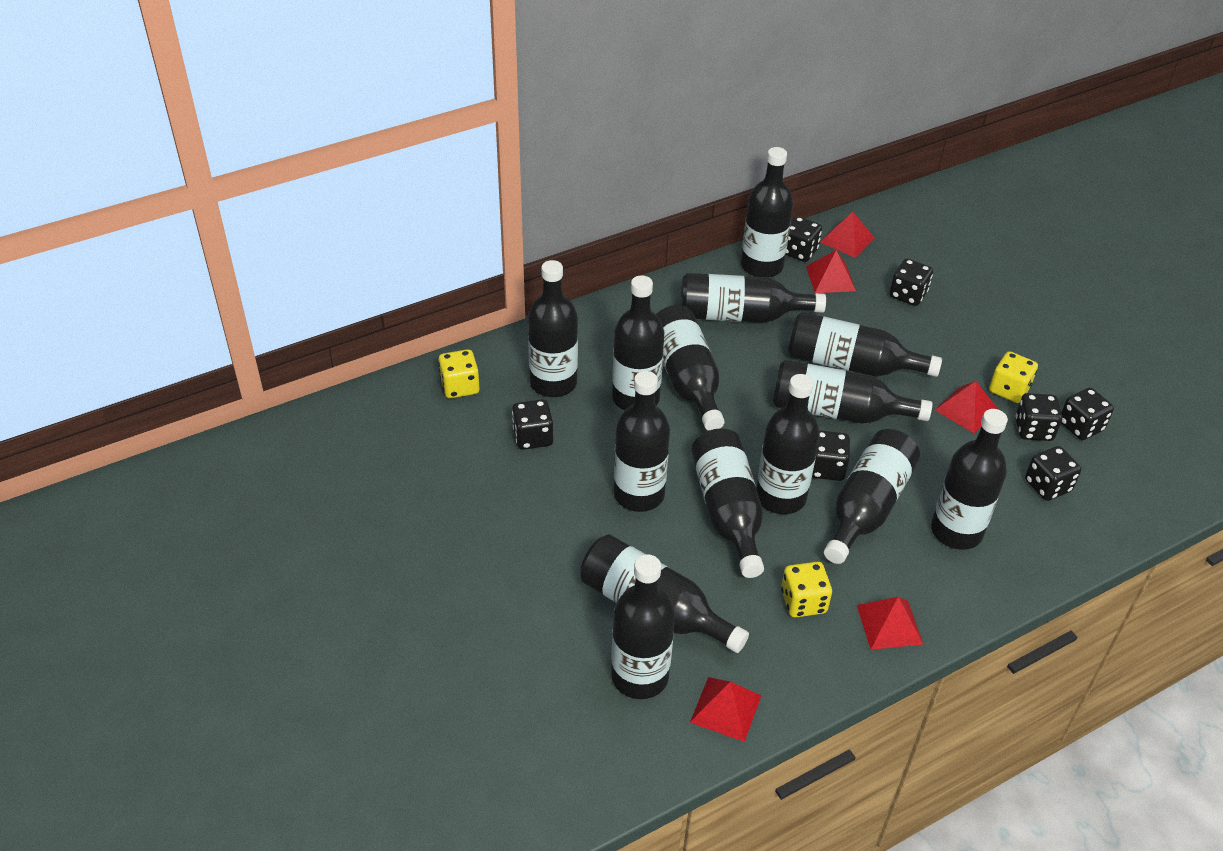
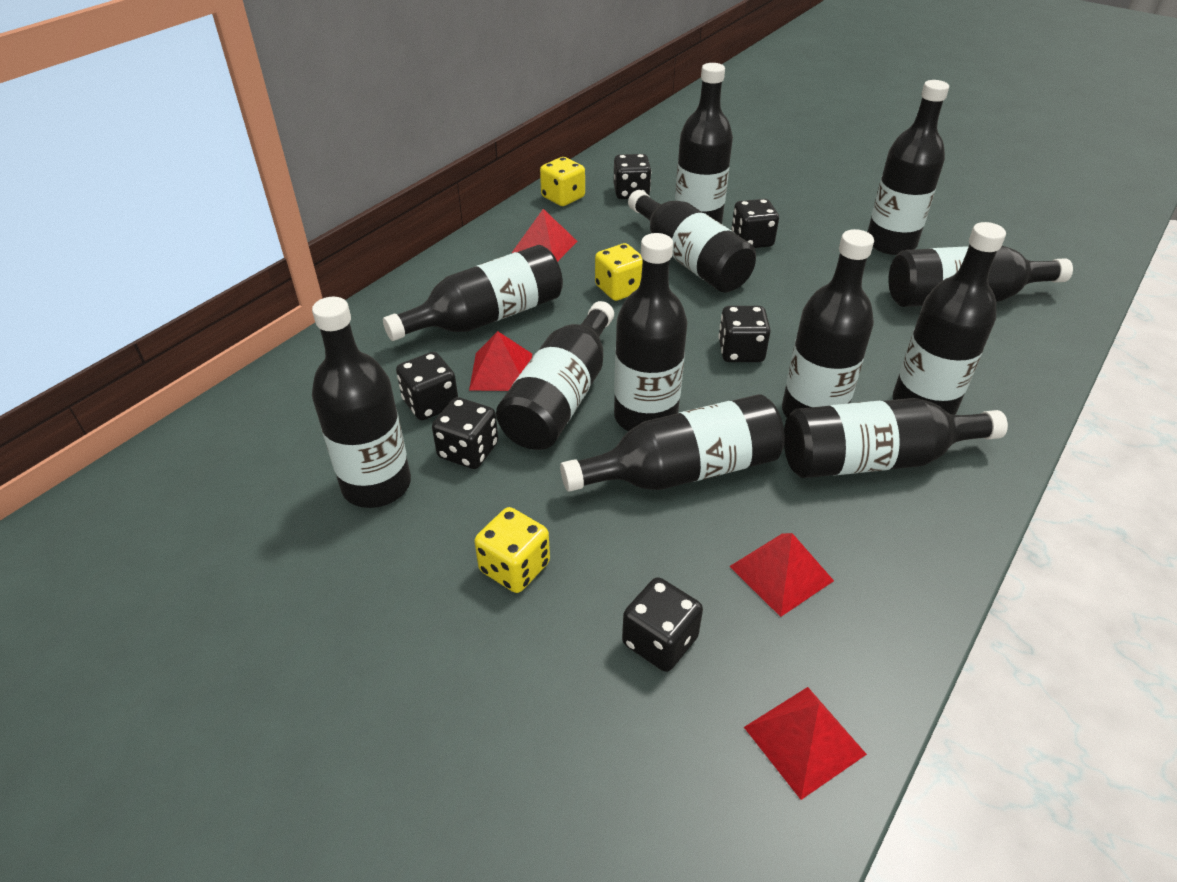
black bottle: 14 -> 12
black dice: 7 -> 6
red pyramid: 5 -> 4

